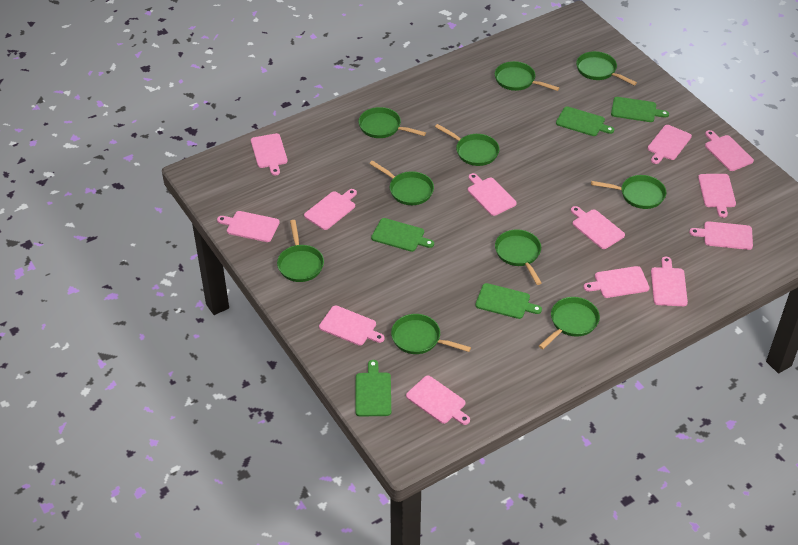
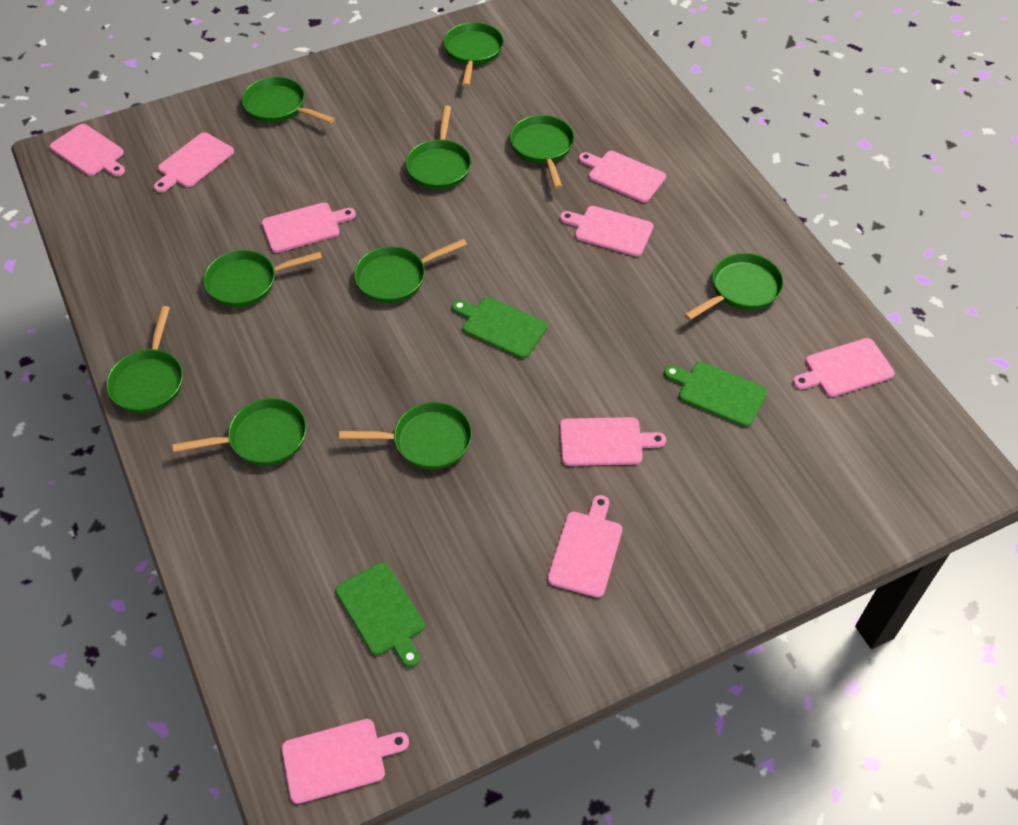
green cutting board: 5 -> 3
pink cutting board: 13 -> 9

